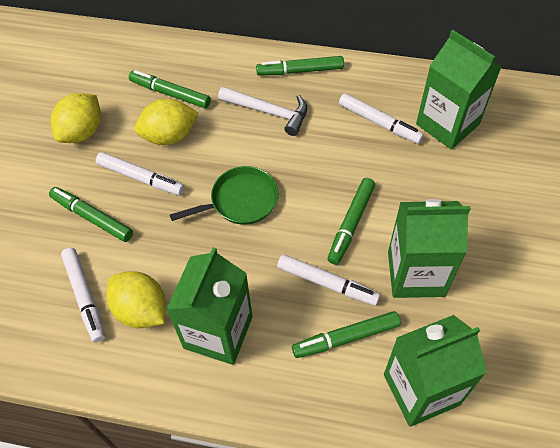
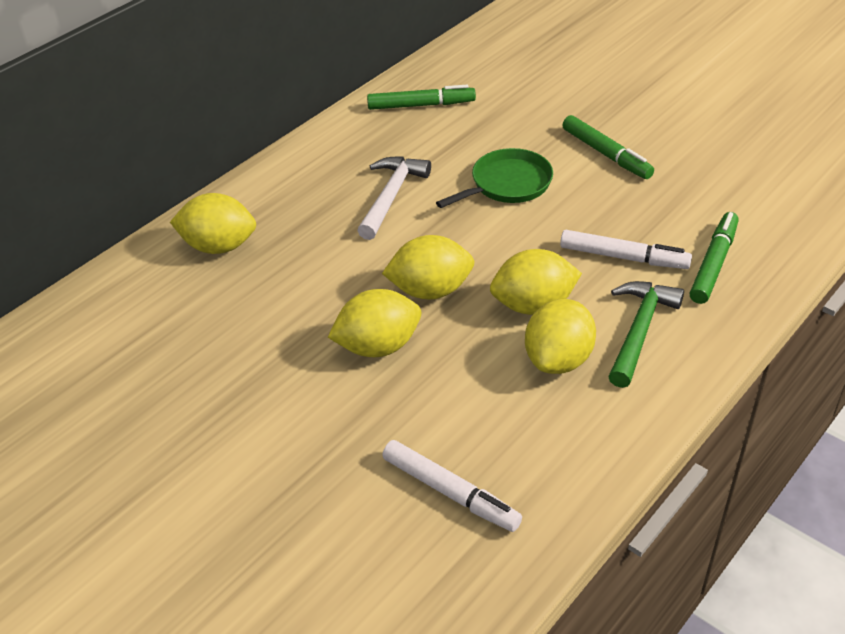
green carton: 4 -> 0
green hammer: 0 -> 1
green marker: 5 -> 3
white marker: 4 -> 2
yellow lemon: 3 -> 5

